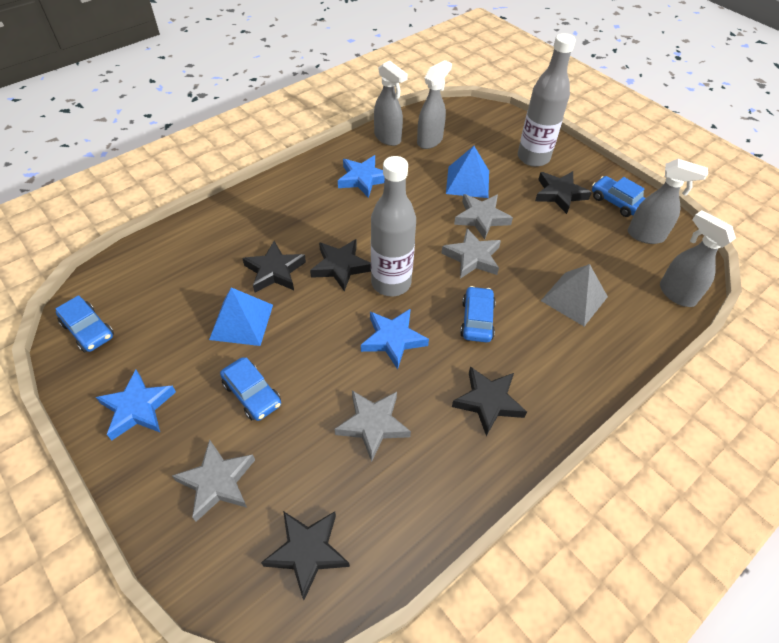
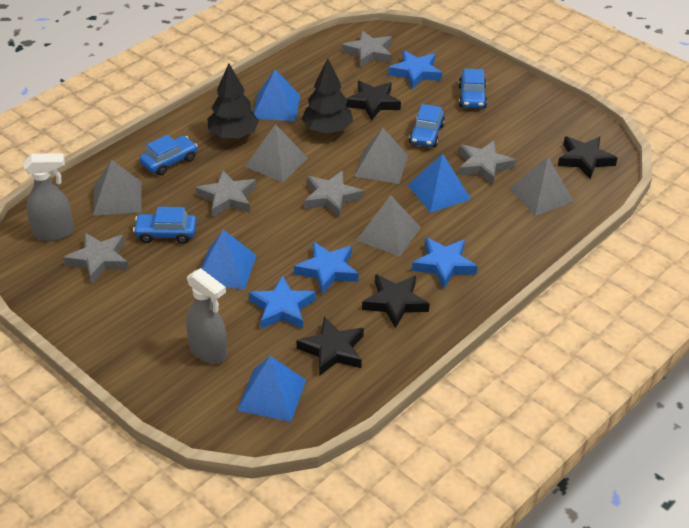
black star: 5 -> 4
black tree: 0 -> 2
blue pyramid: 2 -> 4
blue star: 3 -> 4
grey bottle: 2 -> 0
grey pyramid: 1 -> 5
grey spray bottle: 4 -> 2
grey star: 4 -> 5

